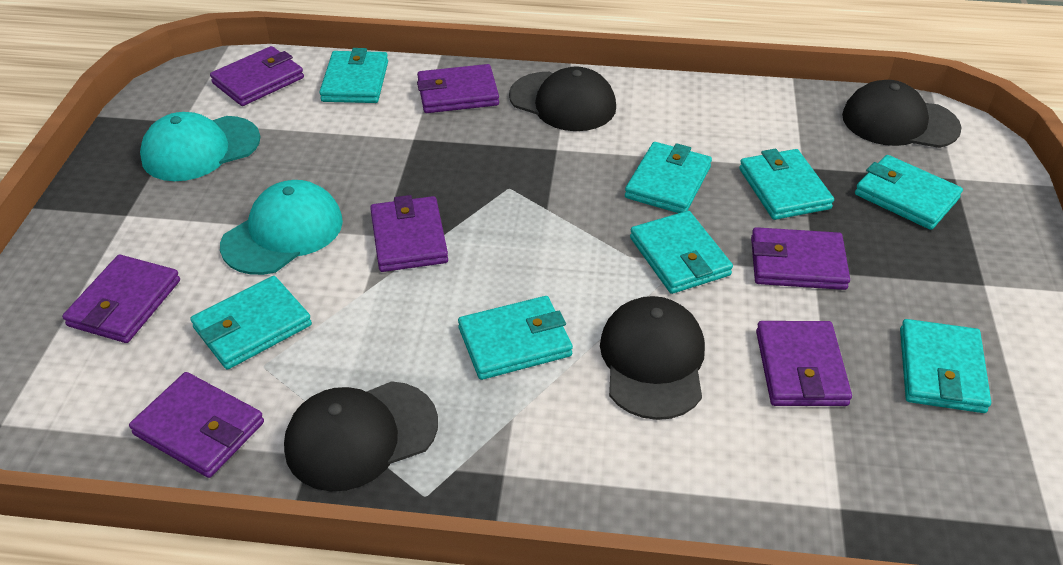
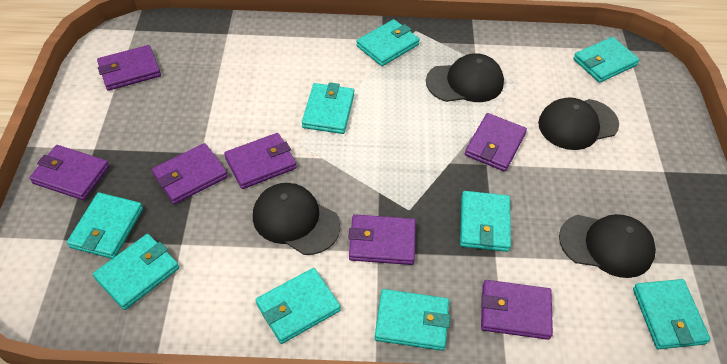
turquoise cap: 2 -> 0
turquoise wallet: 8 -> 9

